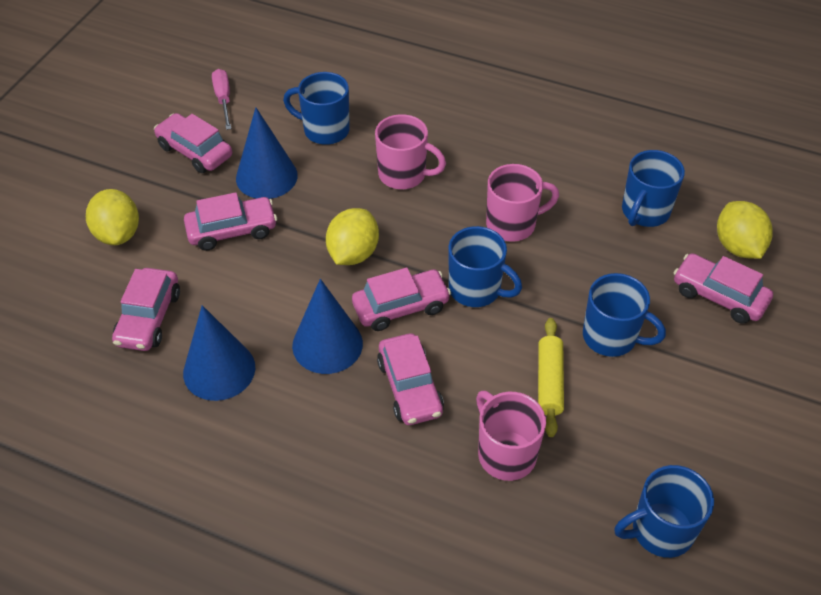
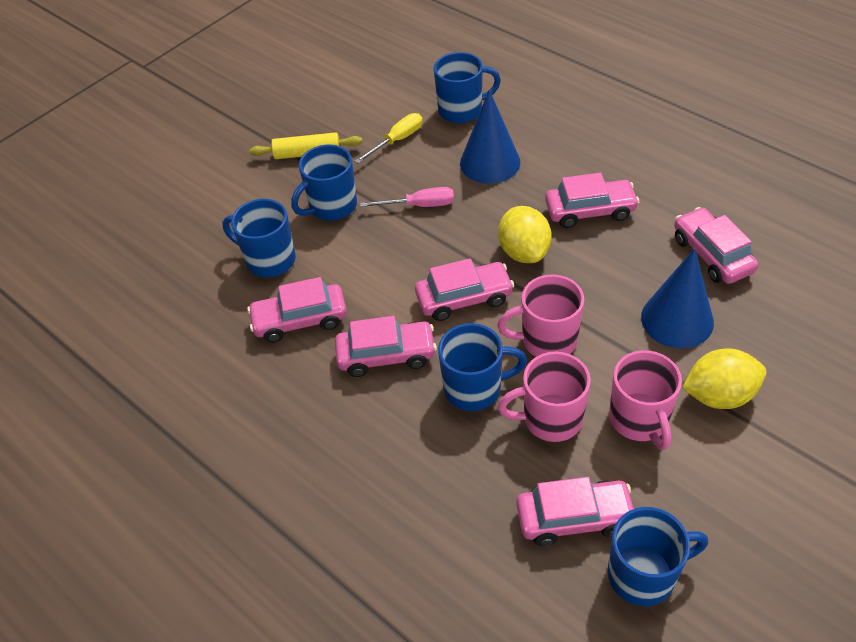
blue cone: 3 -> 2
yellow lemon: 3 -> 2
yellow screwdriver: 0 -> 1

